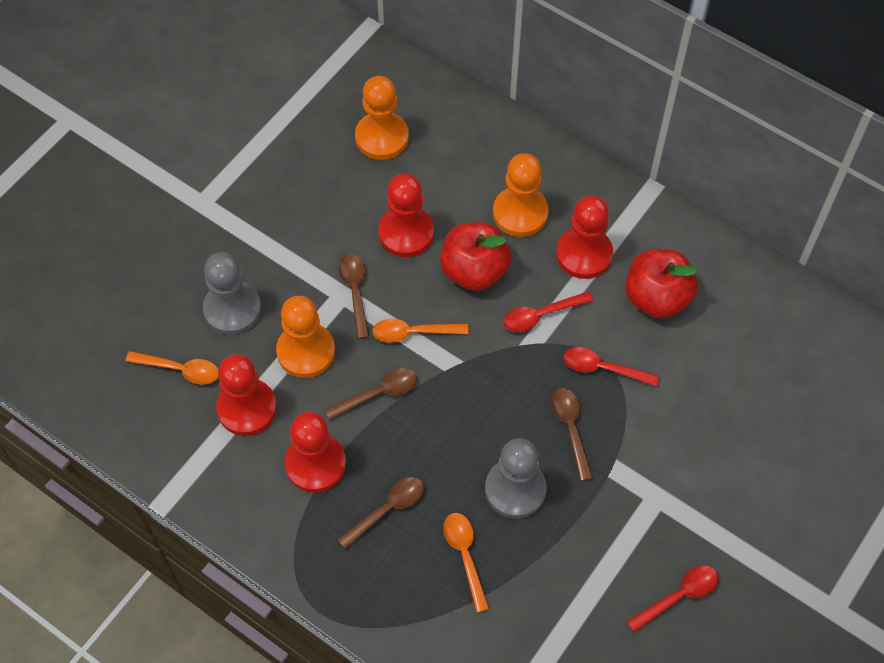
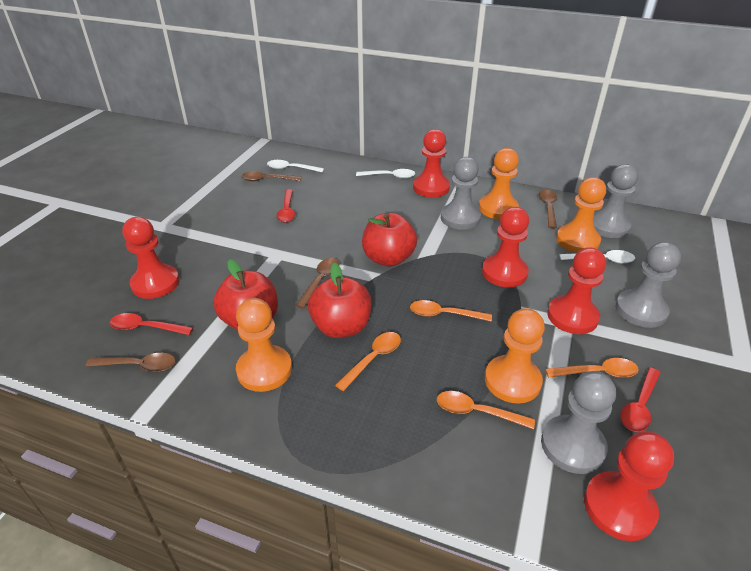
grey pawn: 2 -> 4
orange pawn: 3 -> 4
orange spoon: 3 -> 4
red apple: 2 -> 3
red pawn: 4 -> 5
white spoon: 0 -> 3

